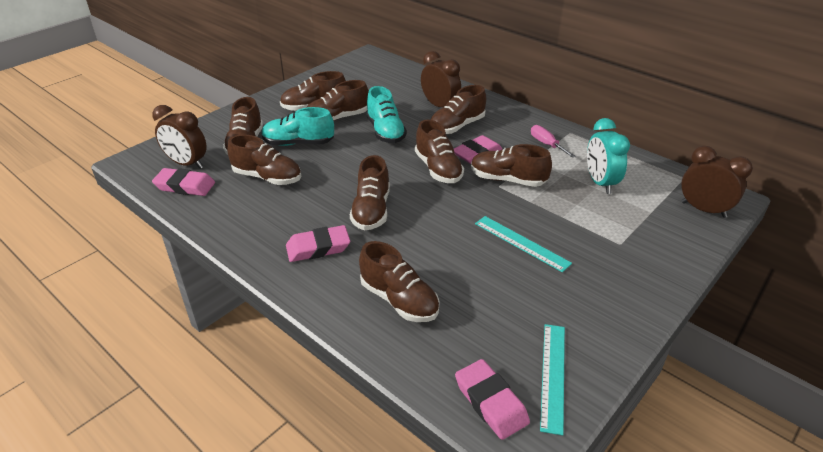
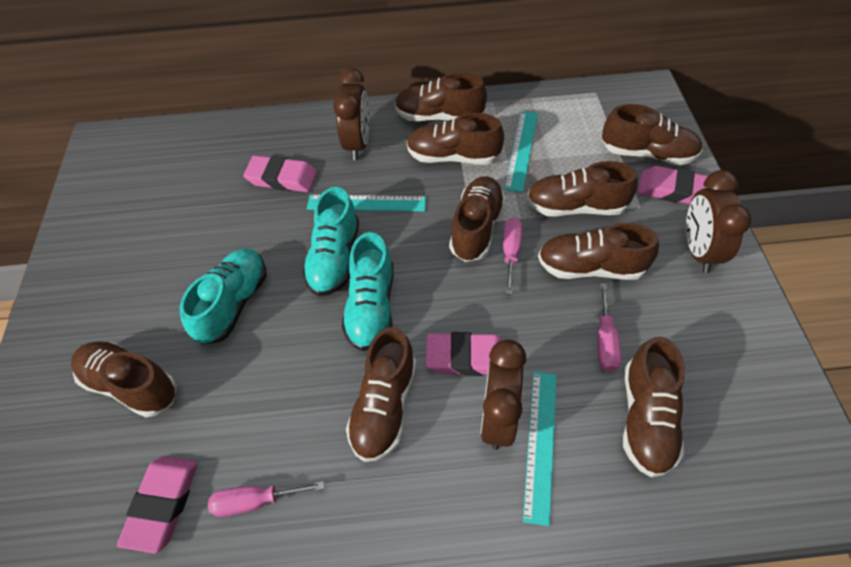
pink screwdriver: 1 -> 3
turquoise clock: 1 -> 0
turquoise ruler: 2 -> 3
turquoise shoe: 2 -> 3

